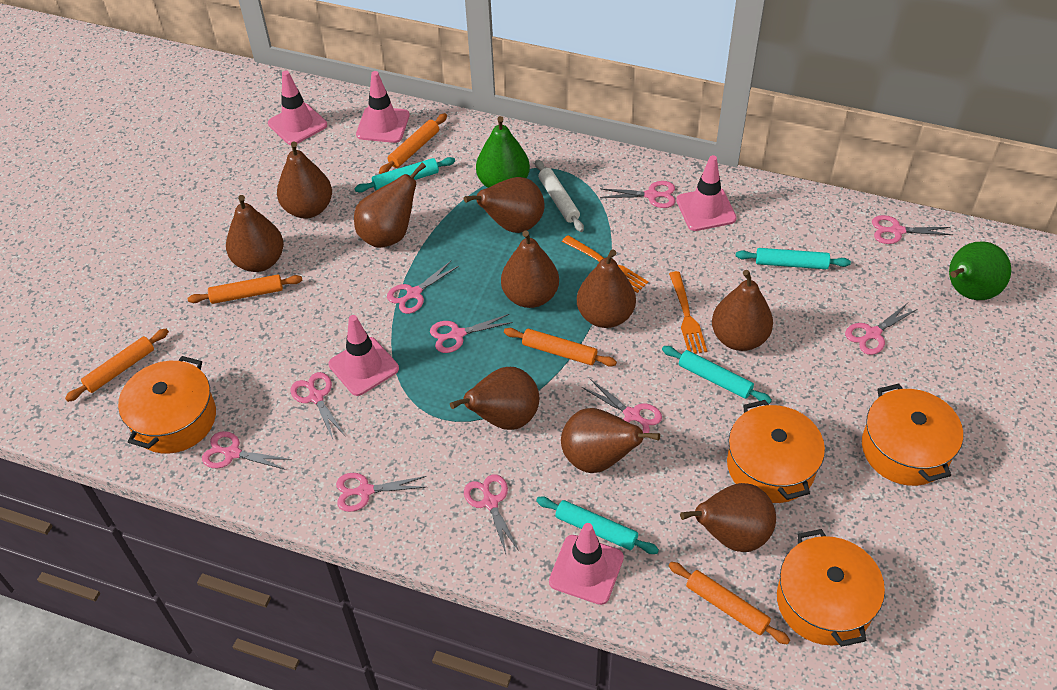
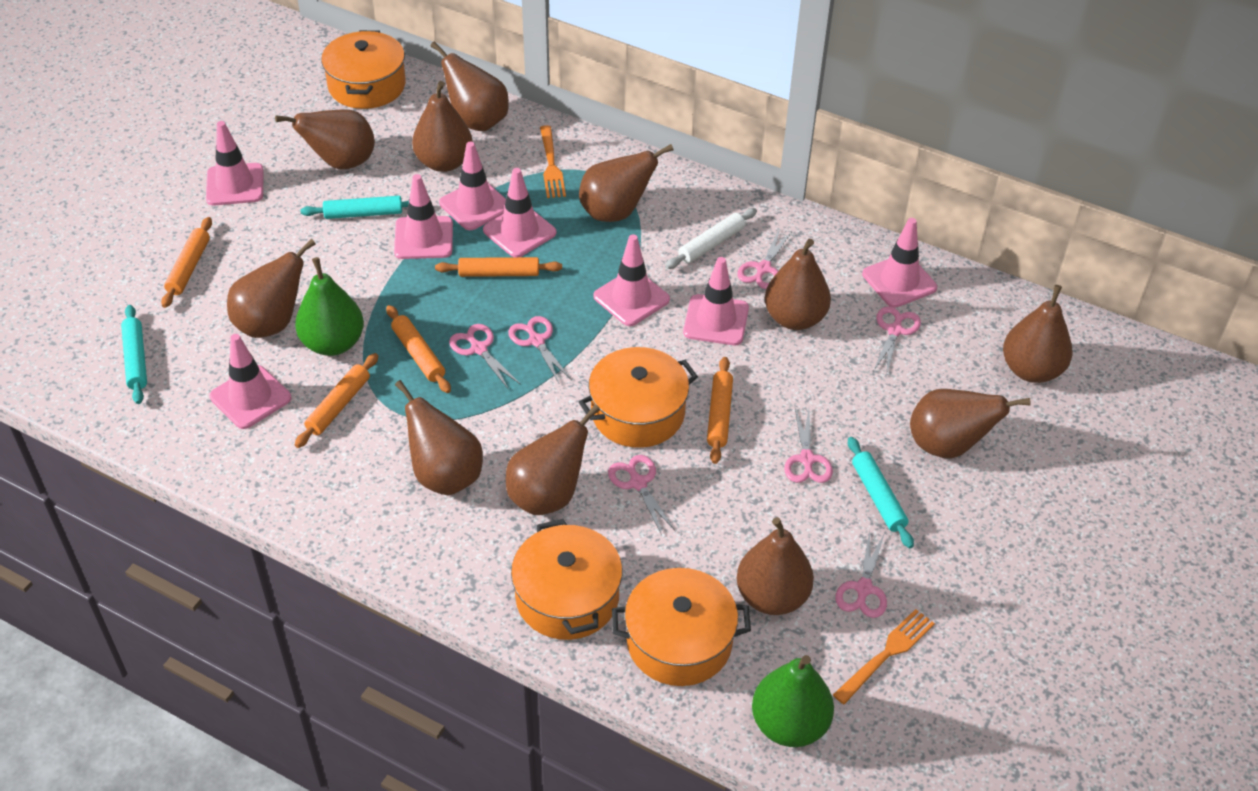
brown pear: 10 -> 11
pink scissors: 10 -> 7
pink traffic cone: 5 -> 8
turquoise rolling pin: 4 -> 3

